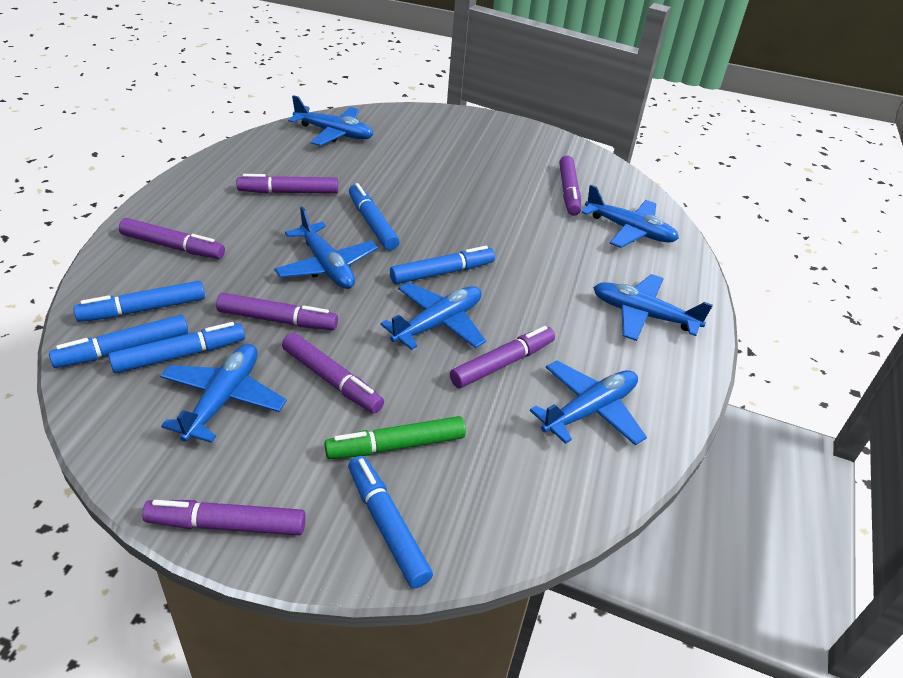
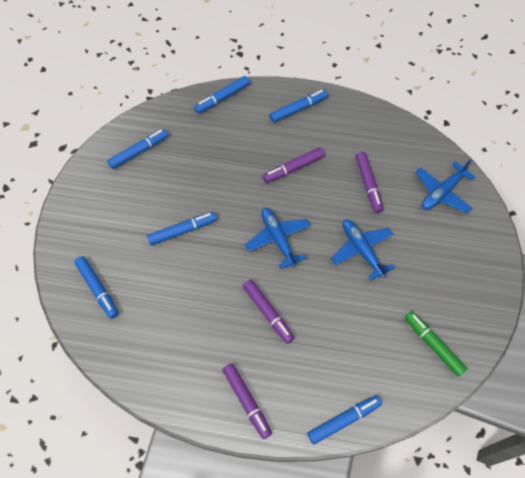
blue plane: 7 -> 3
purple marker: 7 -> 4

